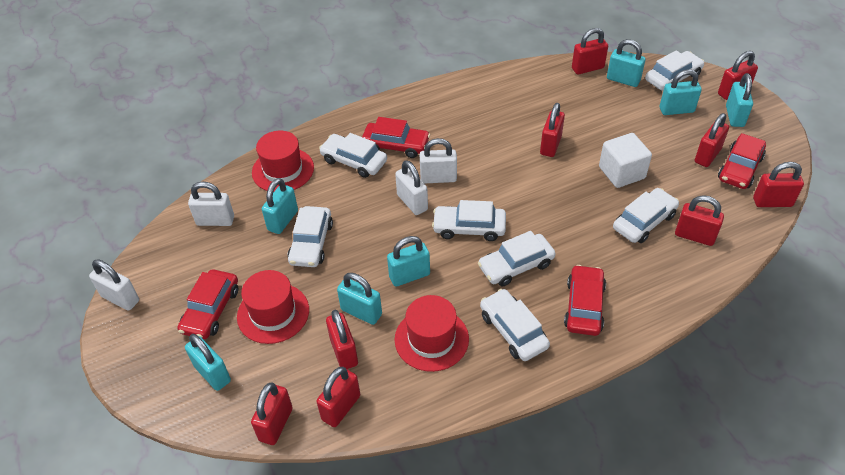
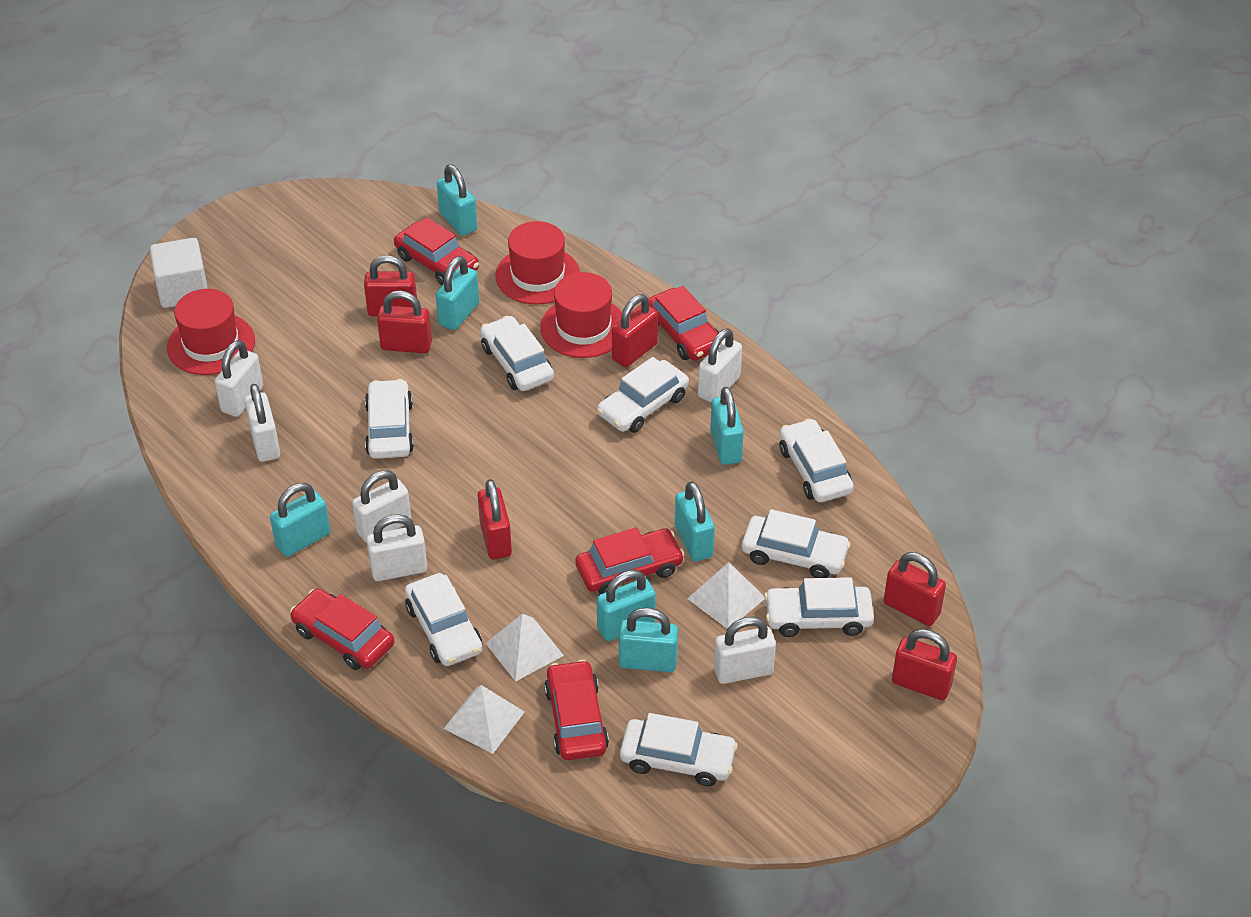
red car: 4 -> 5
red padlock: 9 -> 6
white car: 7 -> 8
white padlock: 4 -> 6
white pyramid: 0 -> 3

